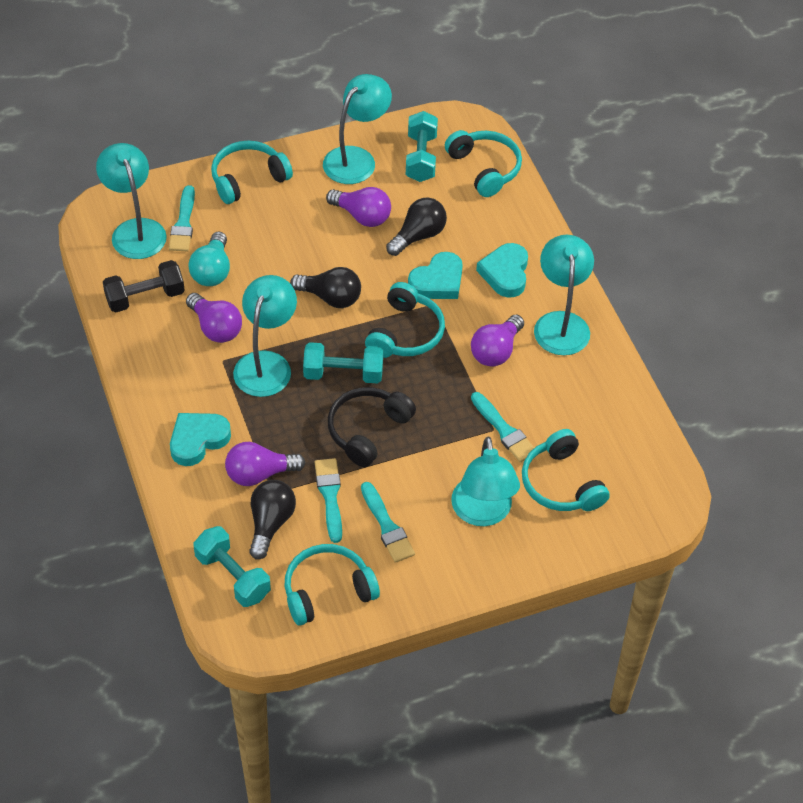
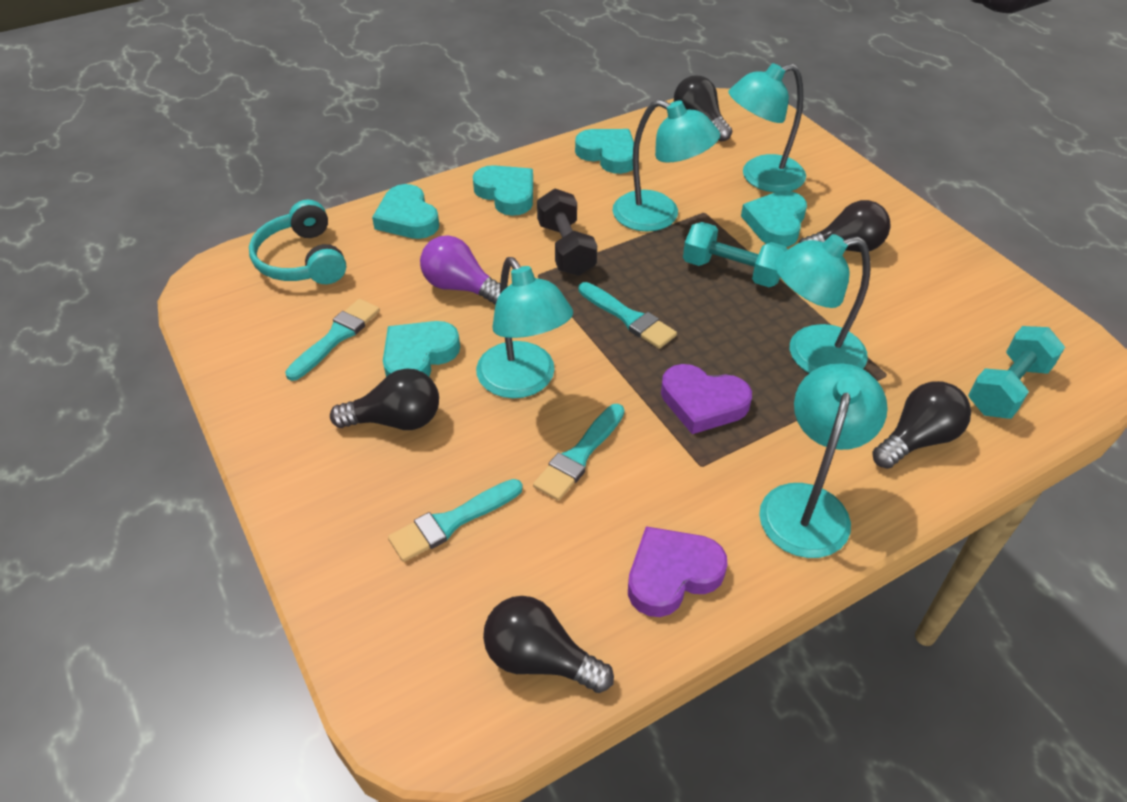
black headphones: 1 -> 0
black light bulb: 3 -> 5
purple heart: 0 -> 2
purple light bulb: 4 -> 1
turquoise dumbbell: 3 -> 2
turquoise headphones: 5 -> 1
turquoise heart: 3 -> 5
turquoise light bulb: 1 -> 0

